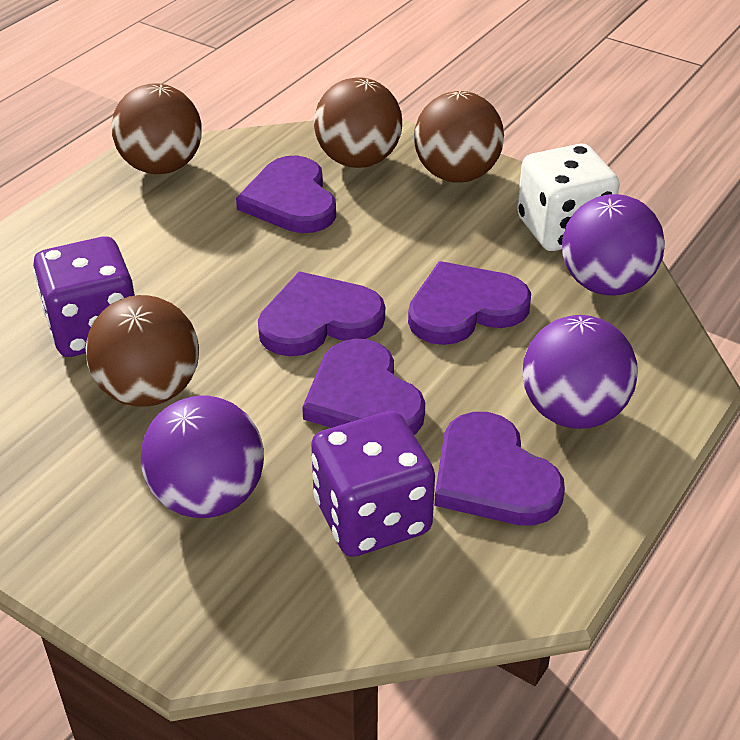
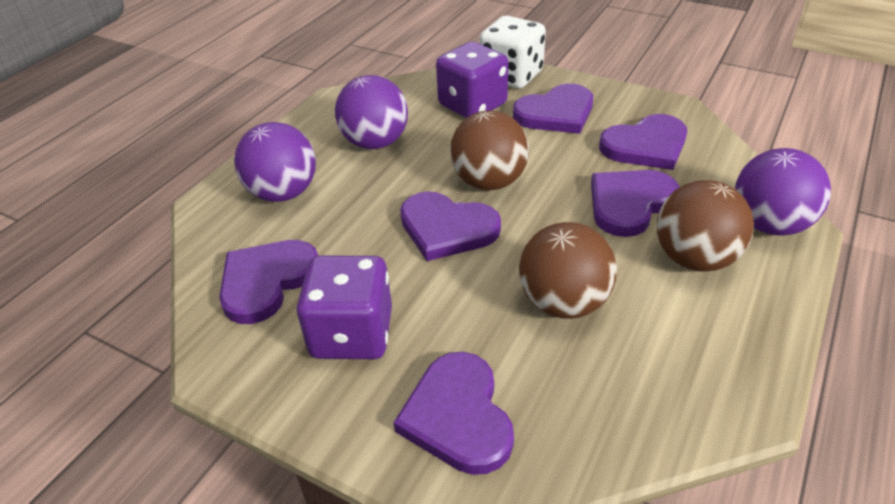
brown ball: 4 -> 3
purple heart: 5 -> 6

